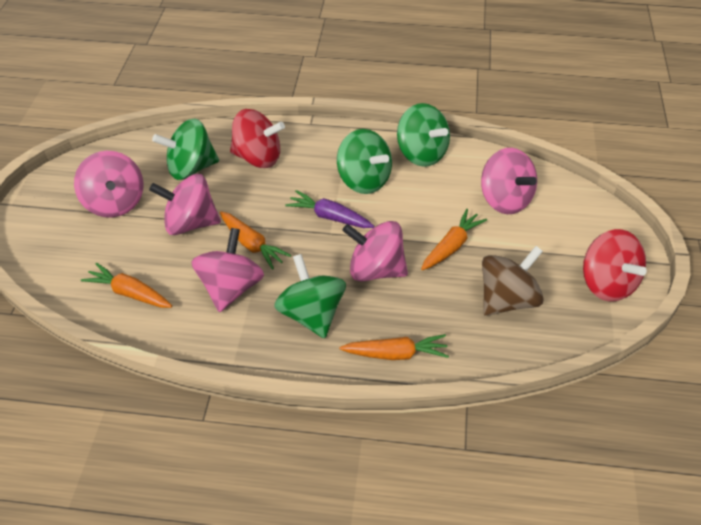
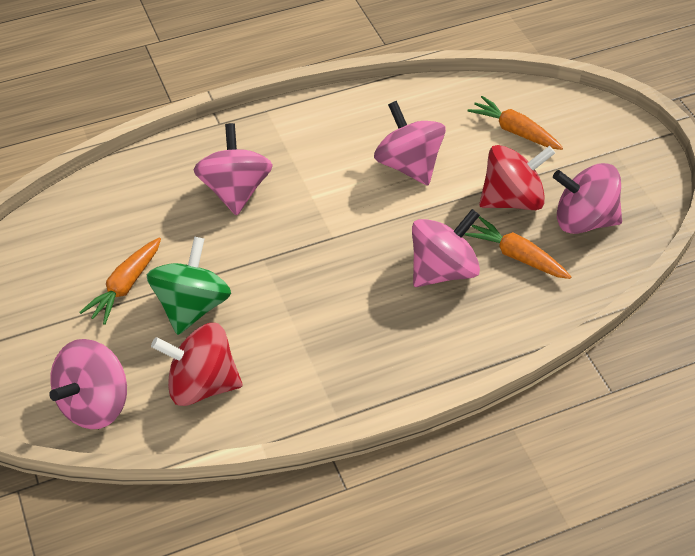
brown spinning top: 1 -> 0
green spinning top: 4 -> 1
orange carrot: 4 -> 3
purple carrot: 1 -> 0

